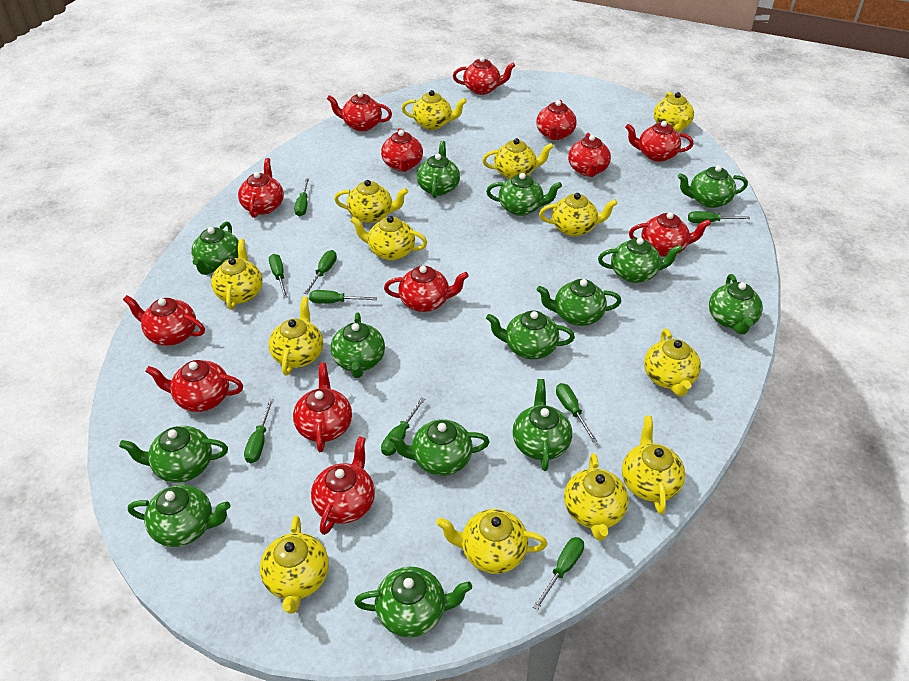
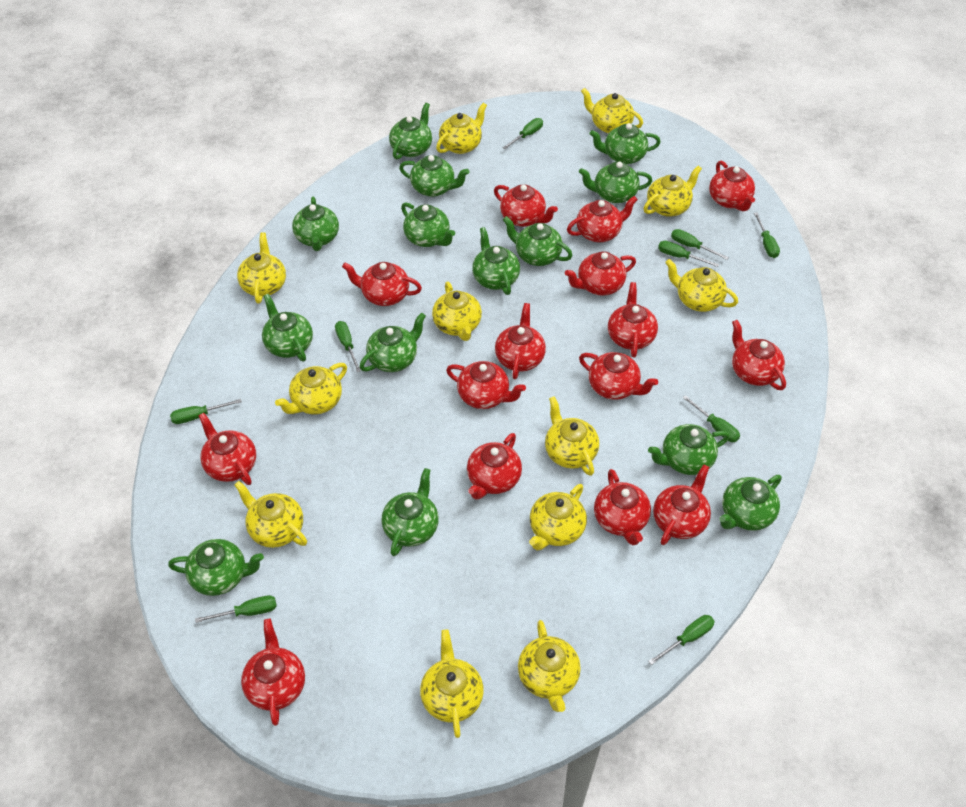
red teapot: 13 -> 15
yellow teapot: 13 -> 12

